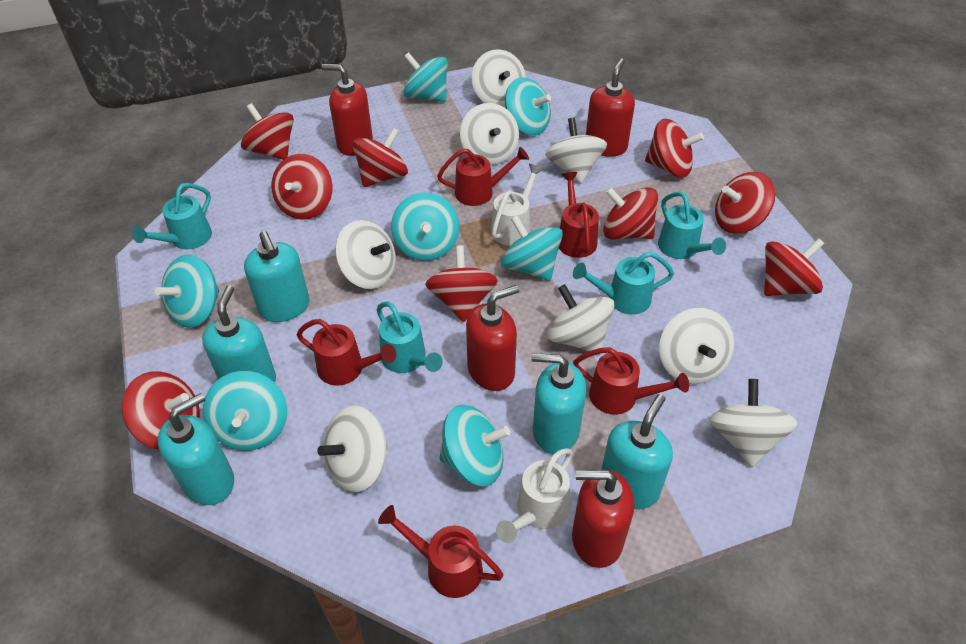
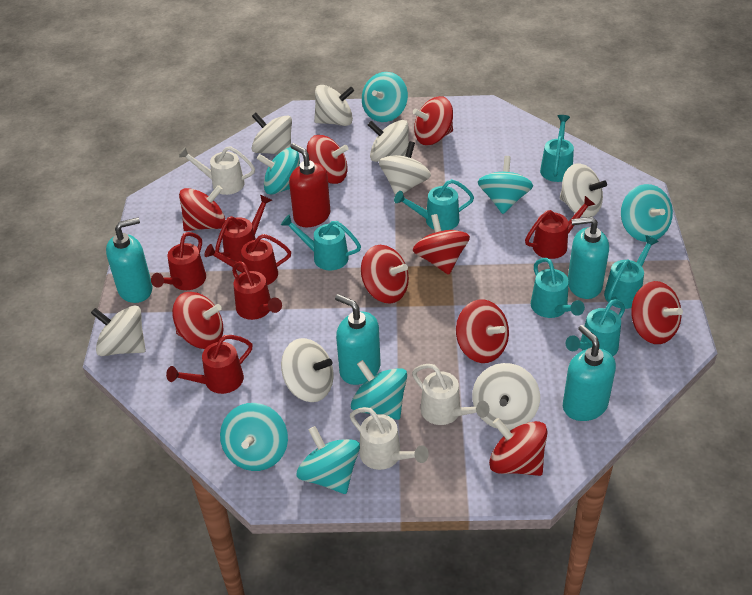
red soap dispenser: 4 -> 1
red watering can: 5 -> 6
turquoise soap dispenser: 5 -> 4
turquoise watering can: 4 -> 6
white watering can: 2 -> 3

